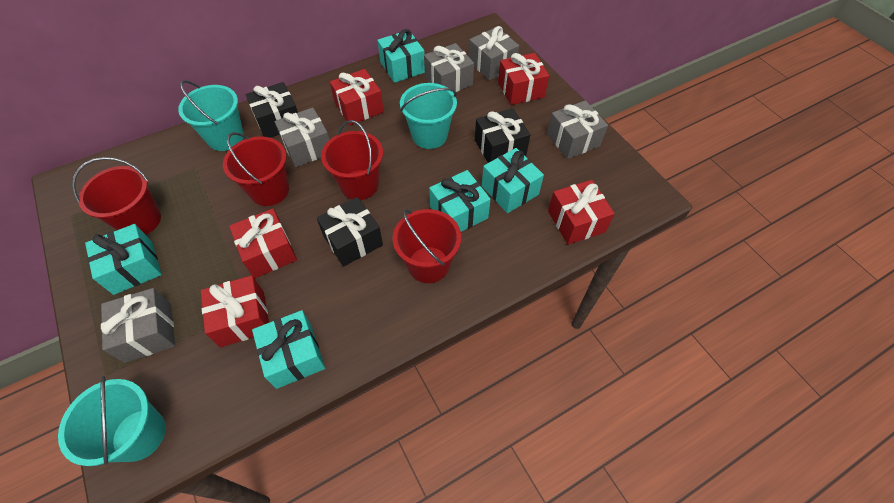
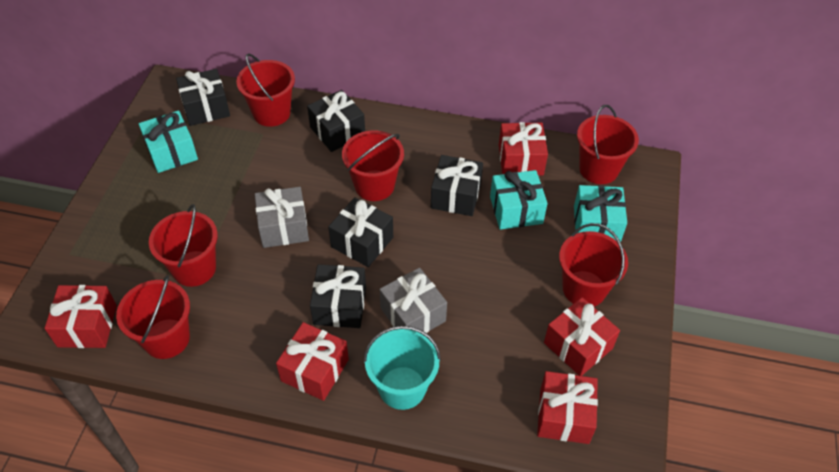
black gift: 3 -> 5
grey gift: 5 -> 2
red bucket: 4 -> 6
turquoise bucket: 3 -> 1
turquoise gift: 5 -> 3

